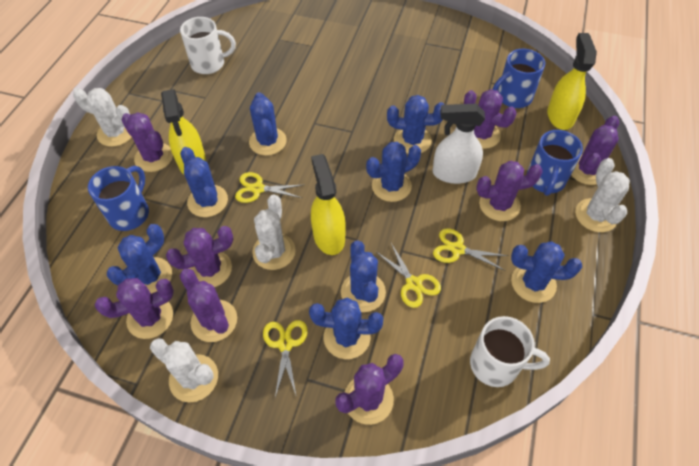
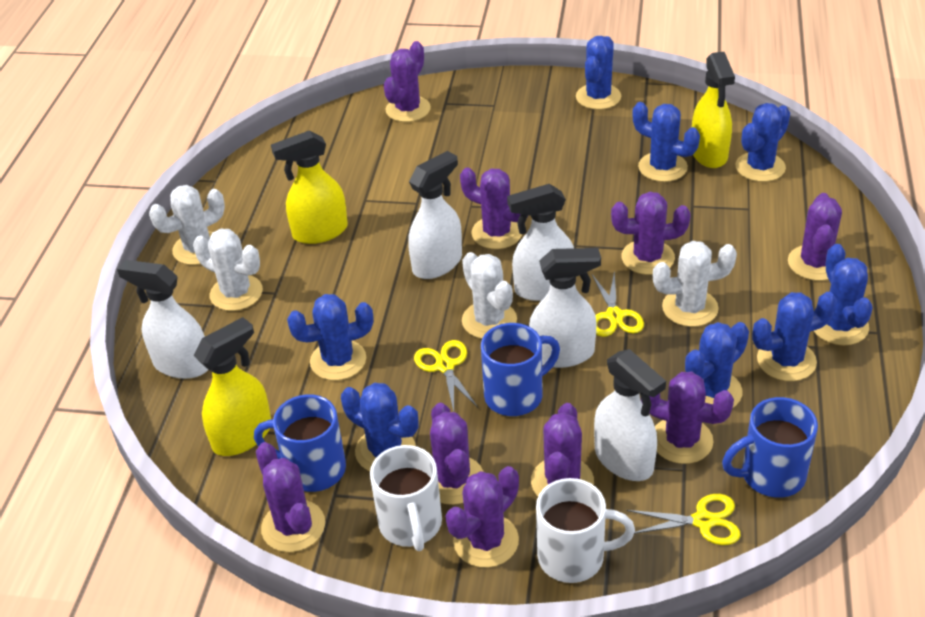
purple cactus: 8 -> 9
white spray bottle: 1 -> 5
yellow scissors: 4 -> 3

